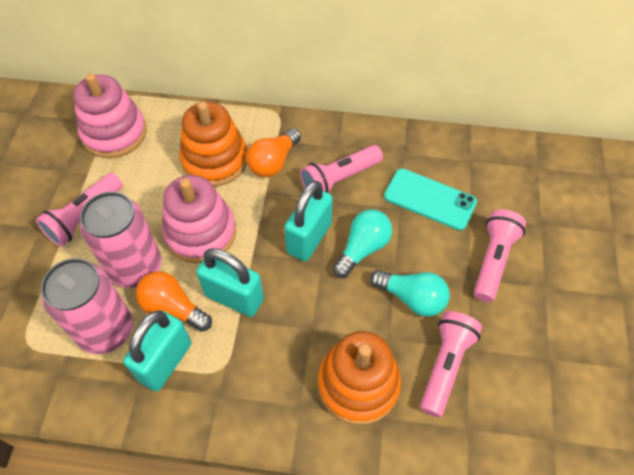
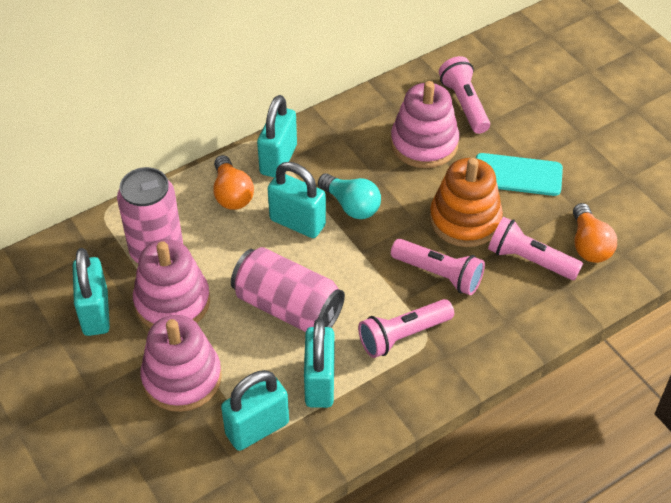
orange stacking toy: 2 -> 1
pink stacking toy: 2 -> 3
turquoise light bulb: 2 -> 1
turquoise padlock: 3 -> 5

